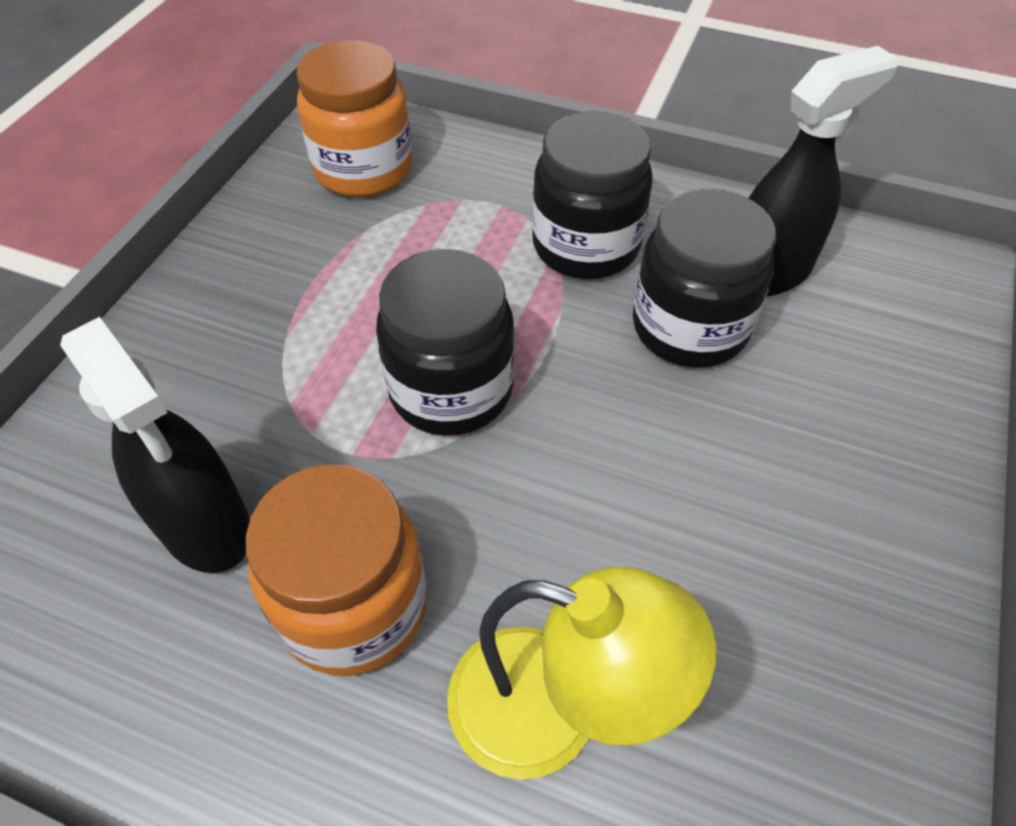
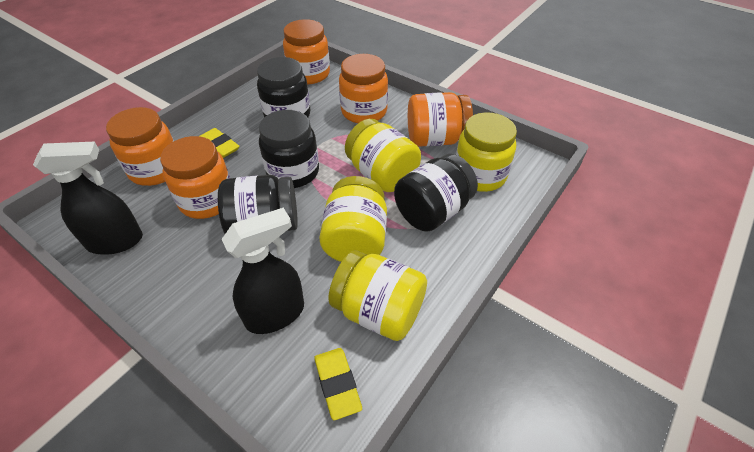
black jar: 3 -> 4
orange jar: 2 -> 5
yellow eraser: 0 -> 2
yellow jar: 0 -> 4
yellow lamp: 1 -> 0

